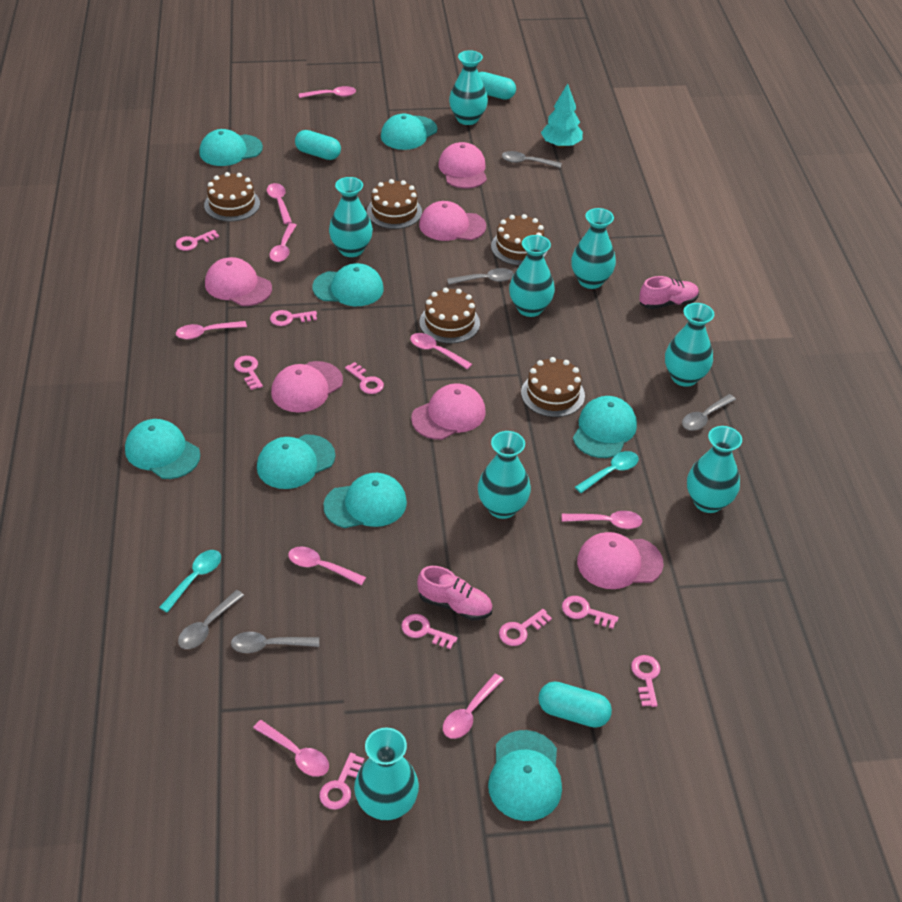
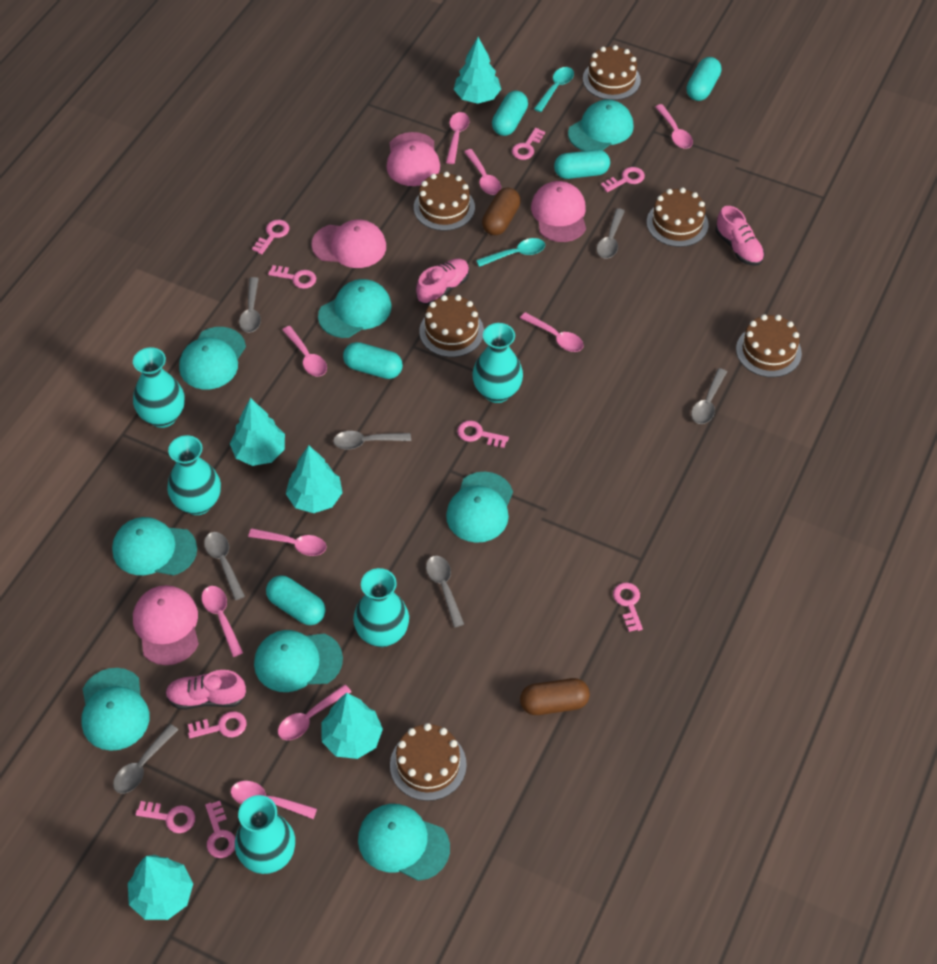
brown cake: 5 -> 6
brown capsule: 0 -> 2
grey spoon: 5 -> 7
pink cap: 6 -> 4
pink shoe: 2 -> 3
turquoise capsule: 3 -> 5
turquoise tree: 1 -> 5
turquoise vase: 8 -> 5

